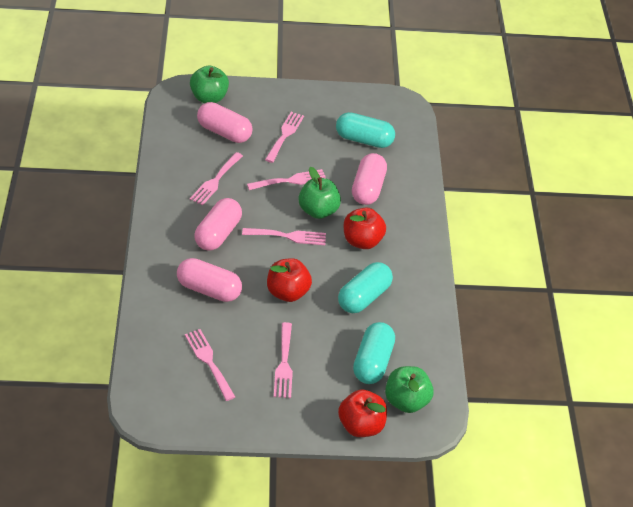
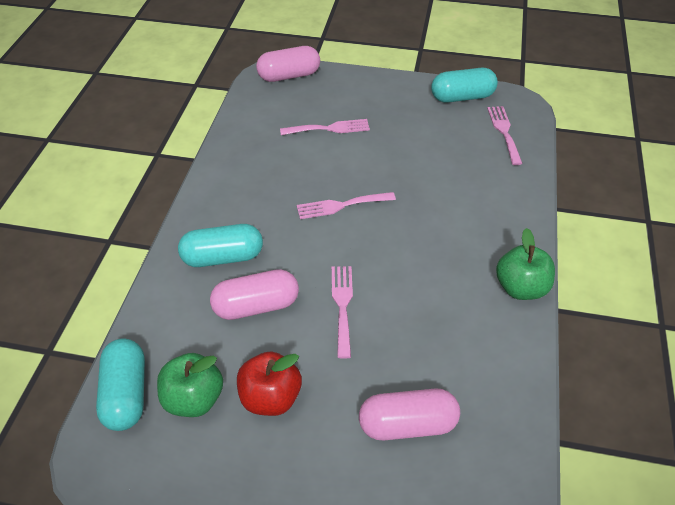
green apple: 3 -> 2
pink capsule: 4 -> 3
pink fork: 6 -> 4
red apple: 3 -> 1

